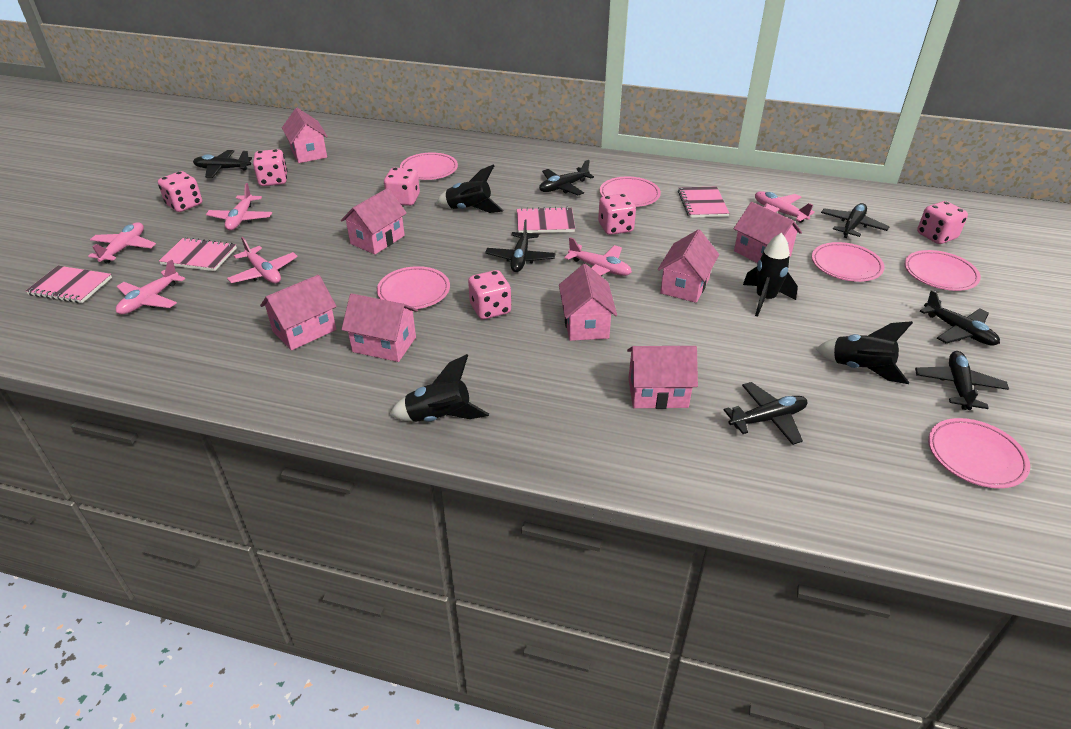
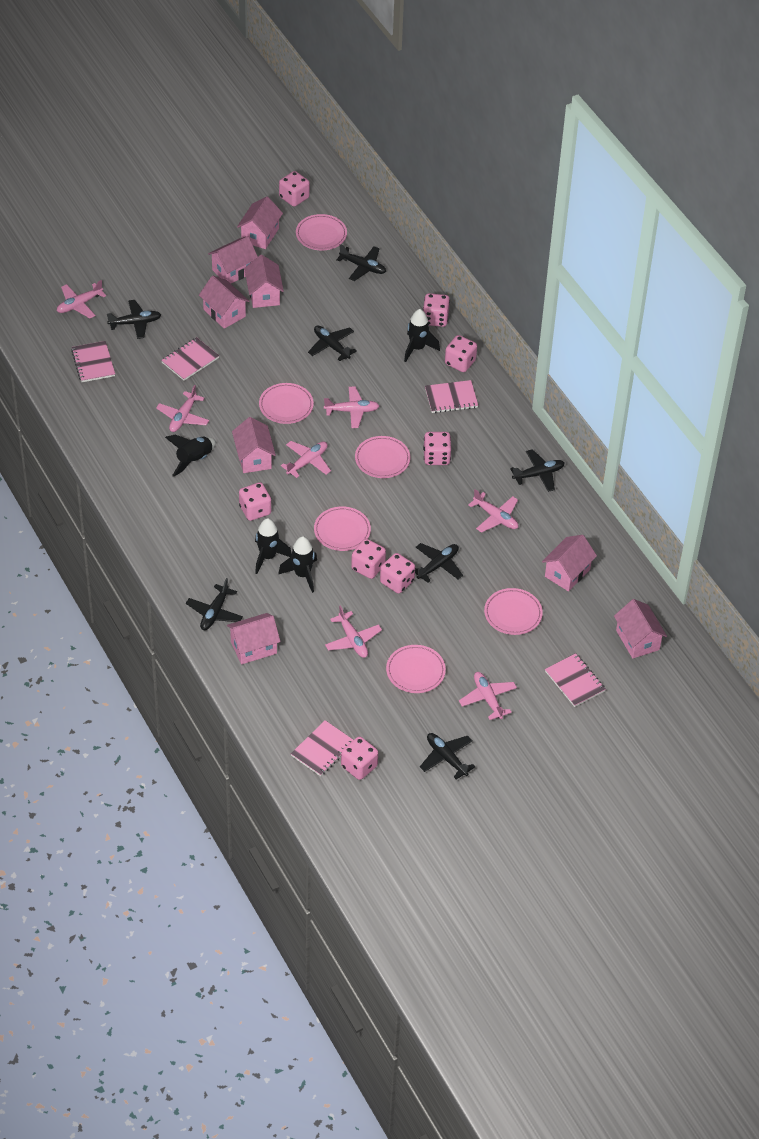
pink dice: 6 -> 8
pink notebook: 4 -> 5
pink plane: 6 -> 7

